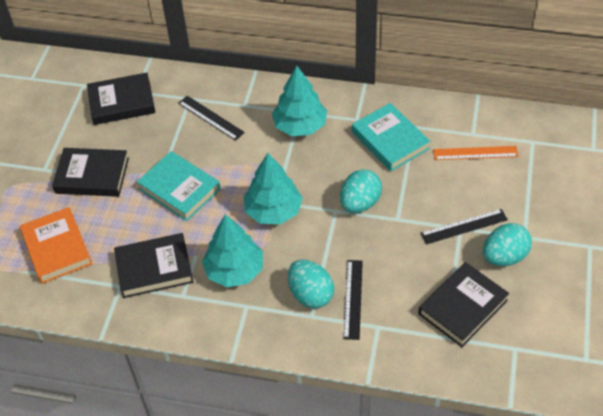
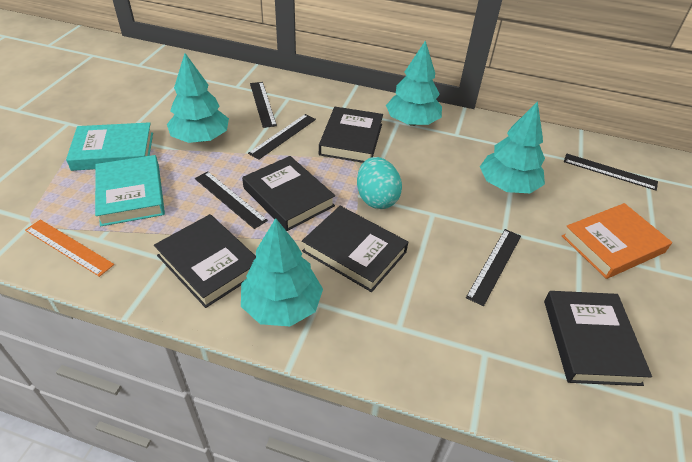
black book: 4 -> 5
black ruler: 3 -> 5
turquoise egg: 3 -> 1
turquoise tree: 3 -> 4

